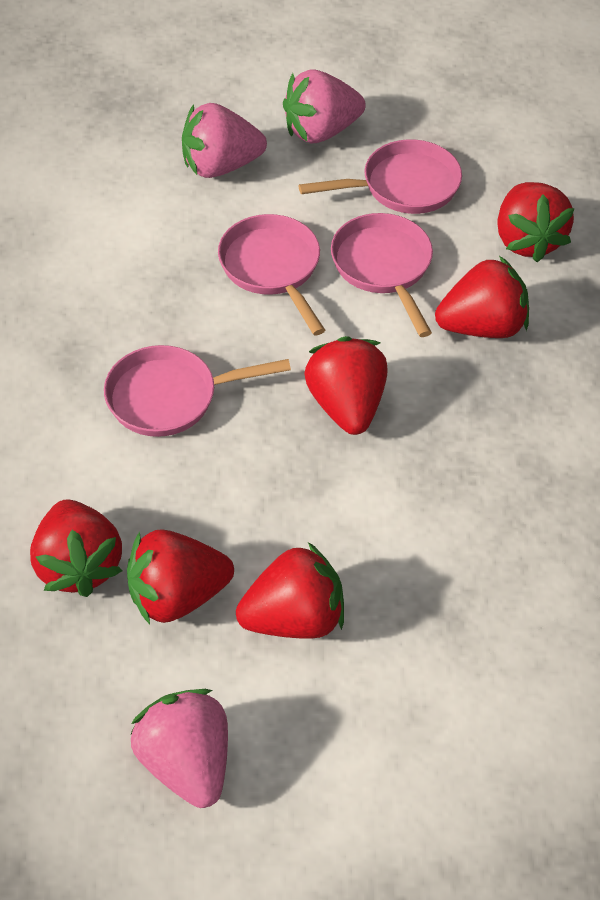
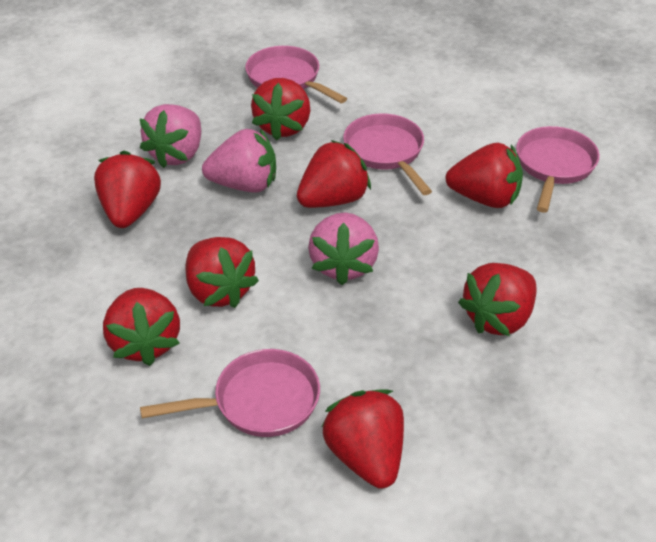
red strawberry: 6 -> 8

